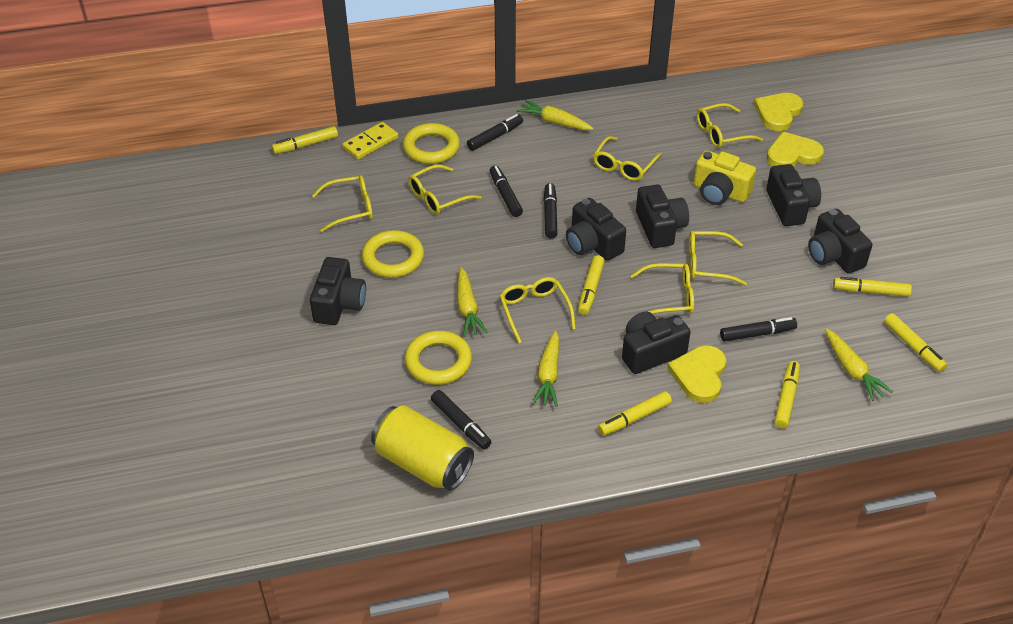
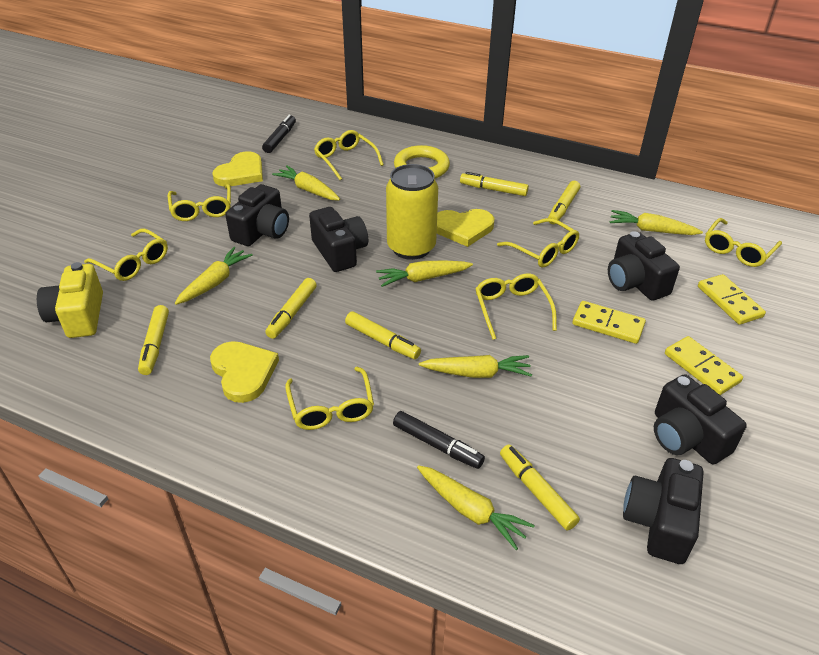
black camera: 6 -> 5
black marker: 5 -> 2
yellow carrot: 4 -> 6
yellow domino: 1 -> 3
yellow ring: 3 -> 1

